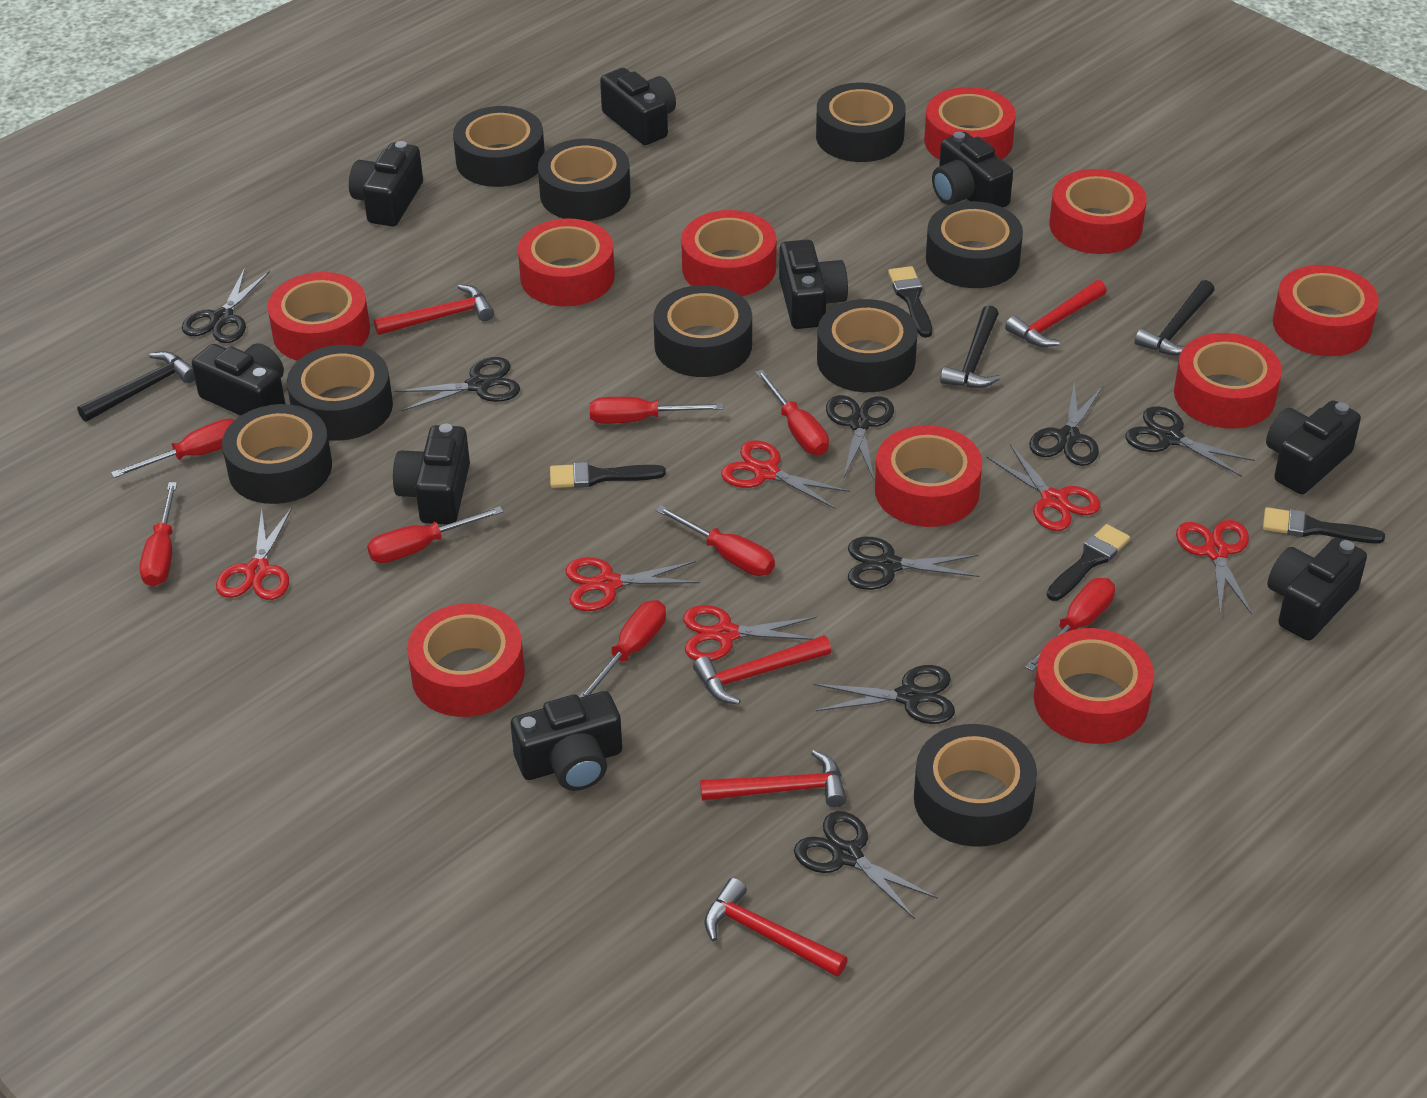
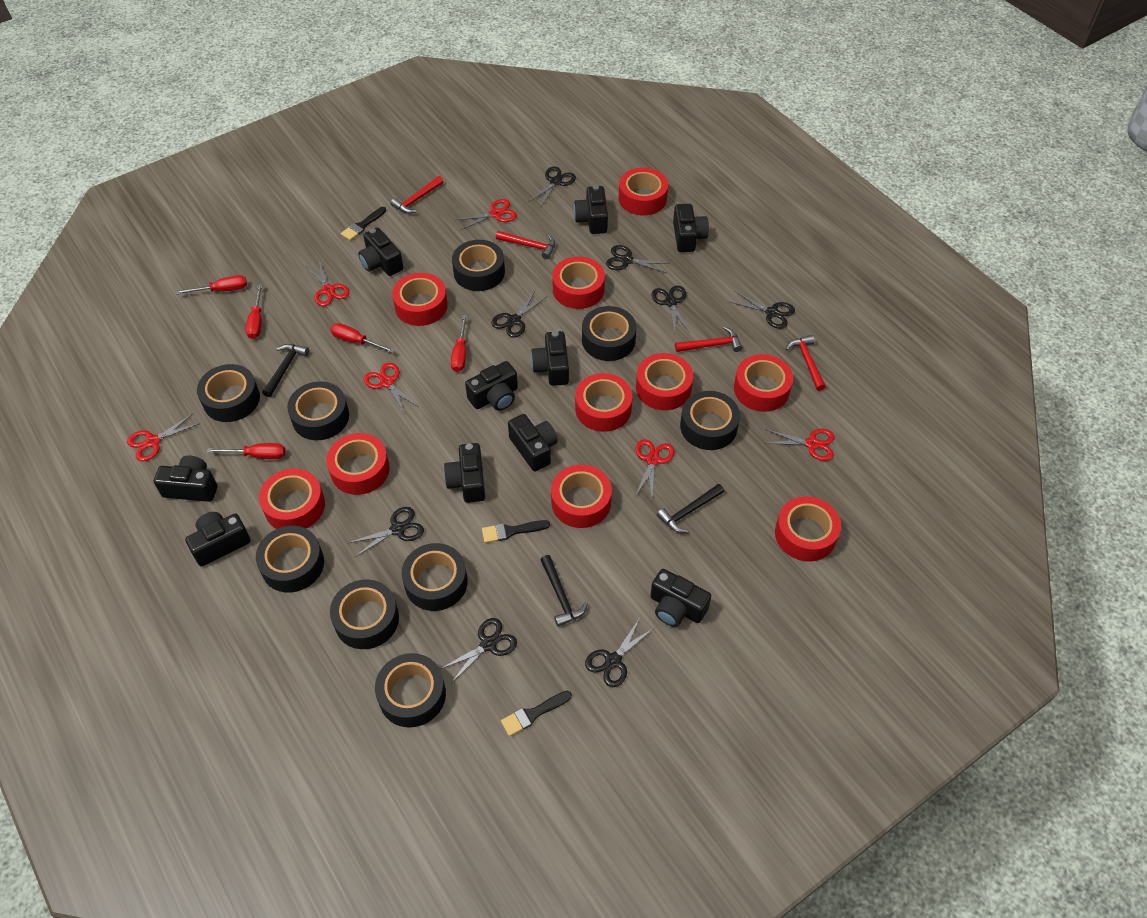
black brush: 4 -> 3
black camera: 9 -> 10
red hammer: 5 -> 4
red screwdriver: 8 -> 5

